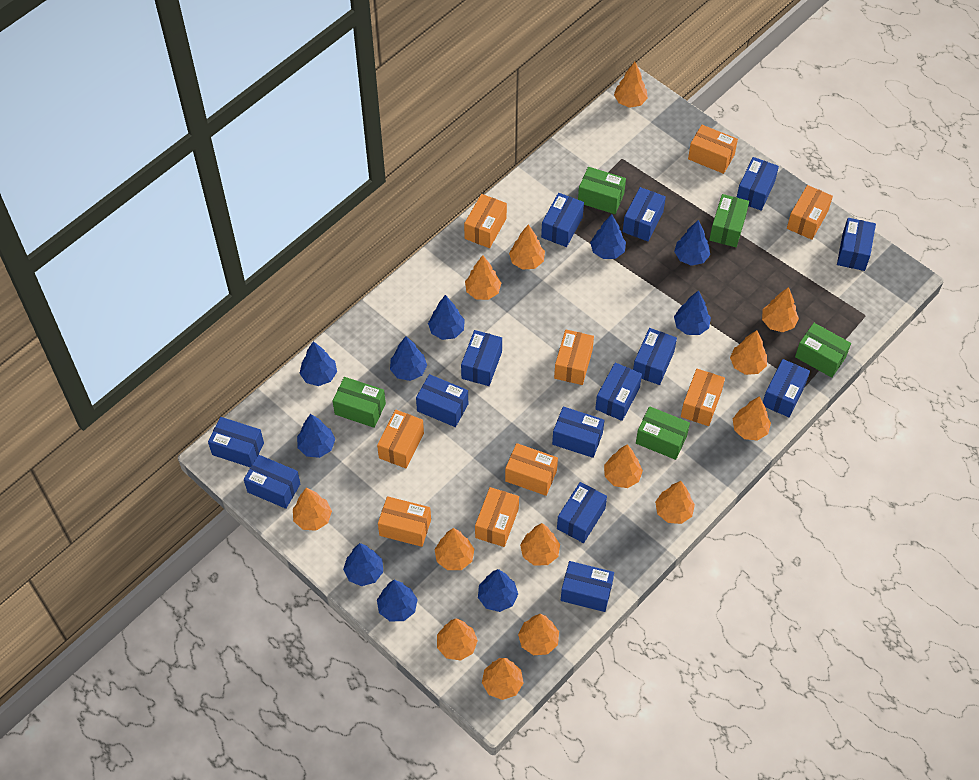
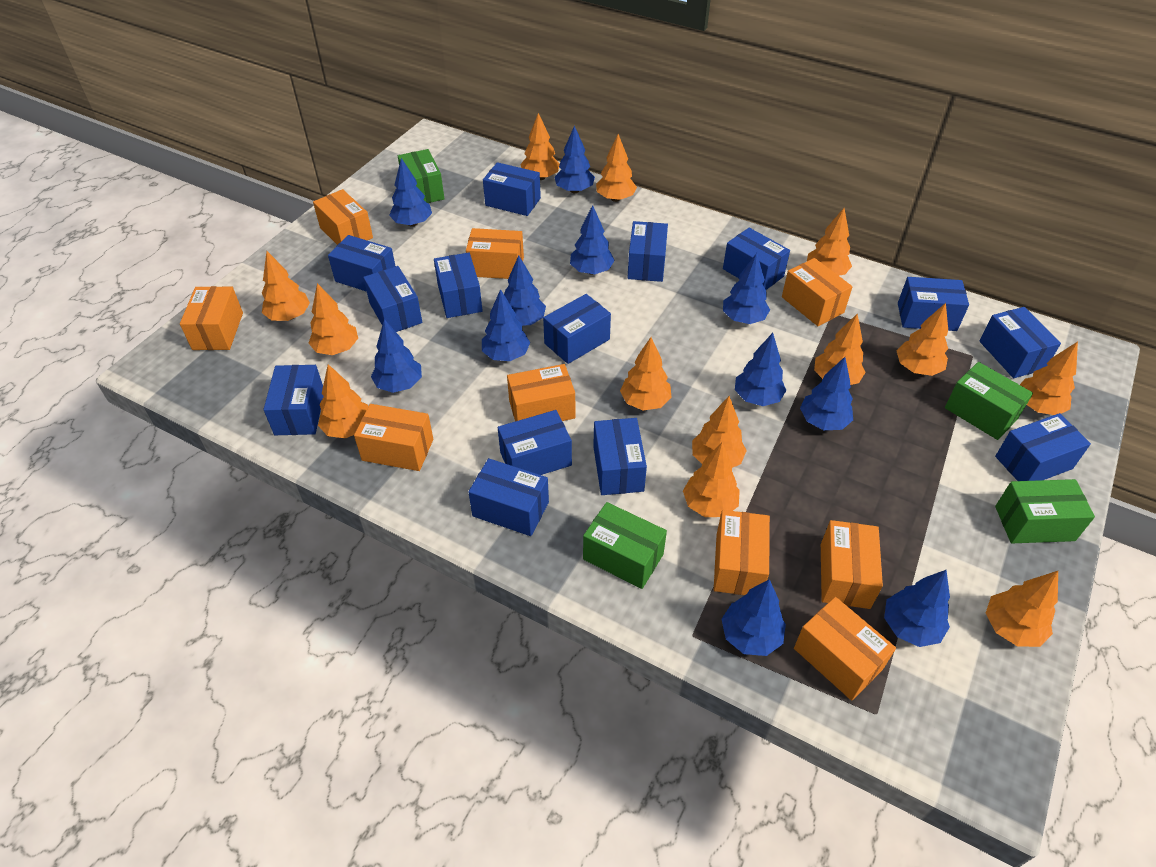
blue tree: 10 -> 11
green box: 5 -> 4
orange tree: 14 -> 13

